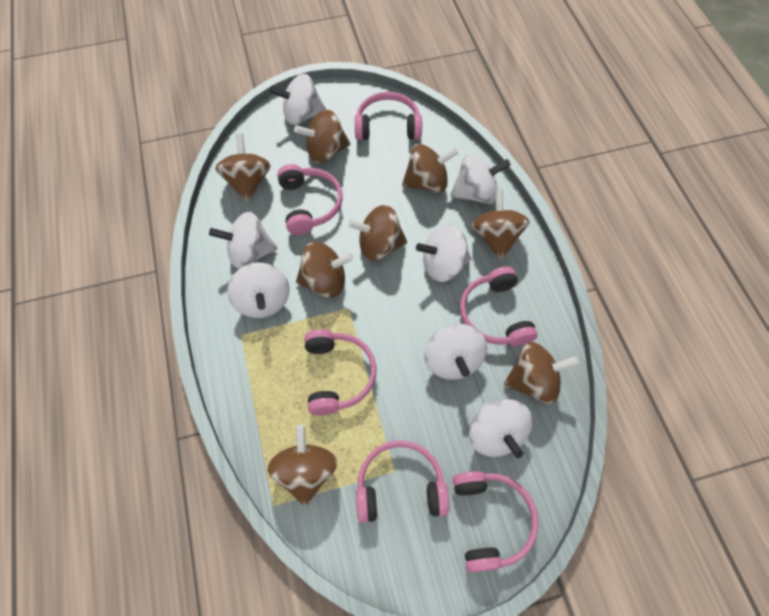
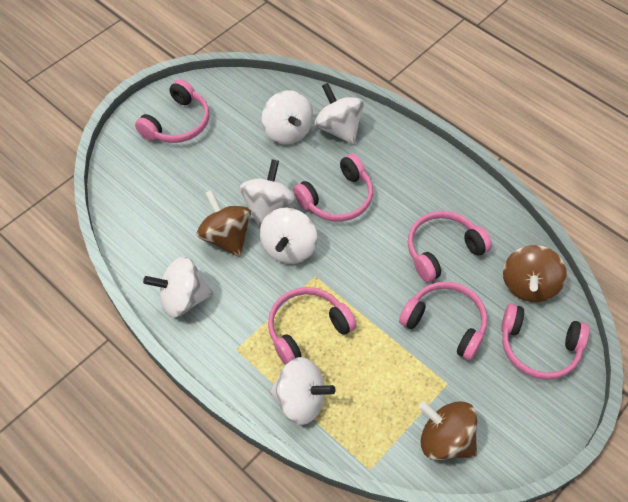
brown spinning top: 8 -> 3
white spinning top: 7 -> 6

